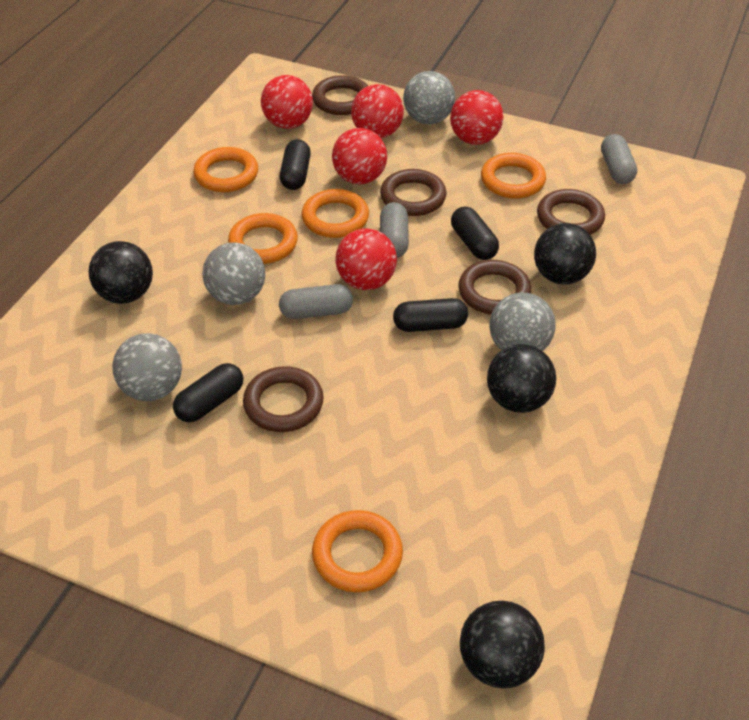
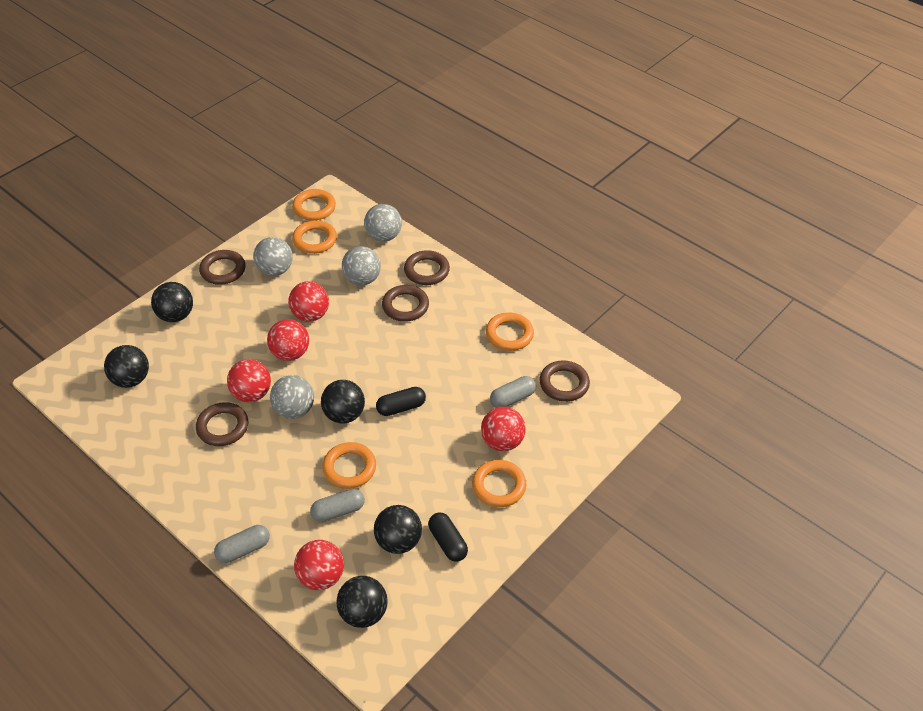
black ball: 4 -> 5
black capsule: 4 -> 2

